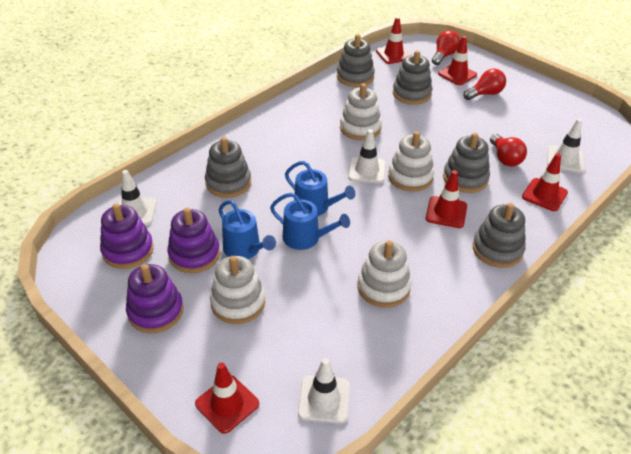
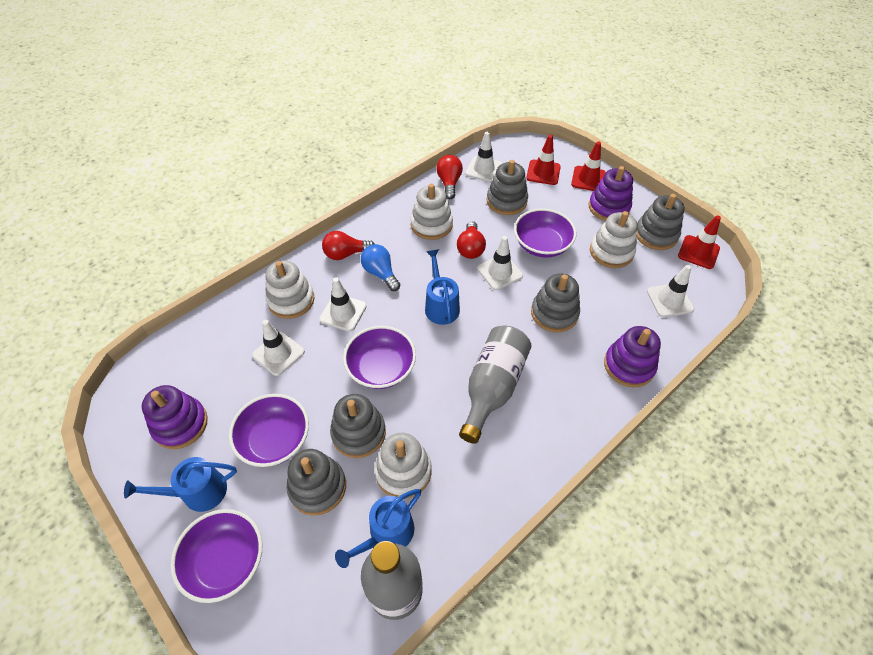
blue light bulb: 0 -> 1
grey bottle: 0 -> 2
purple bowl: 0 -> 4
red traffic cone: 5 -> 3
white traffic cone: 4 -> 5

